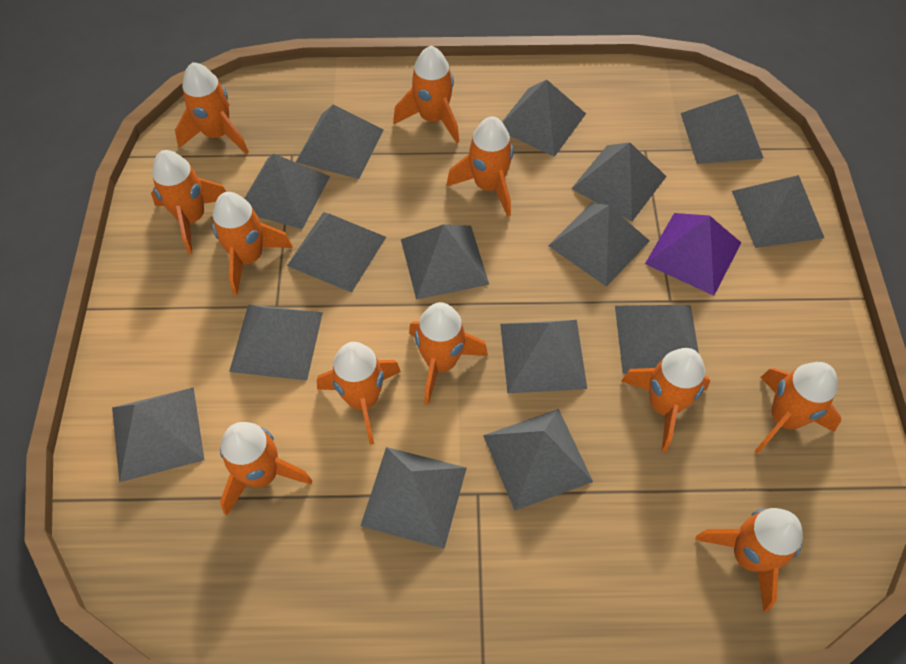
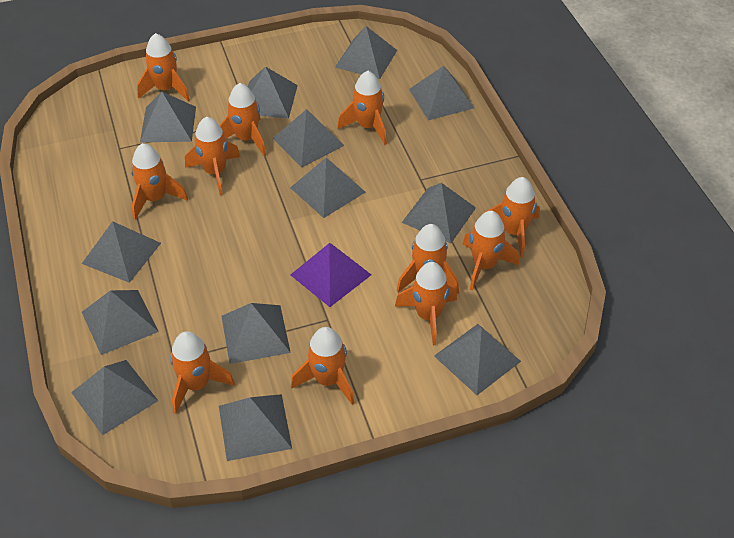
grey pyramid: 15 -> 13

